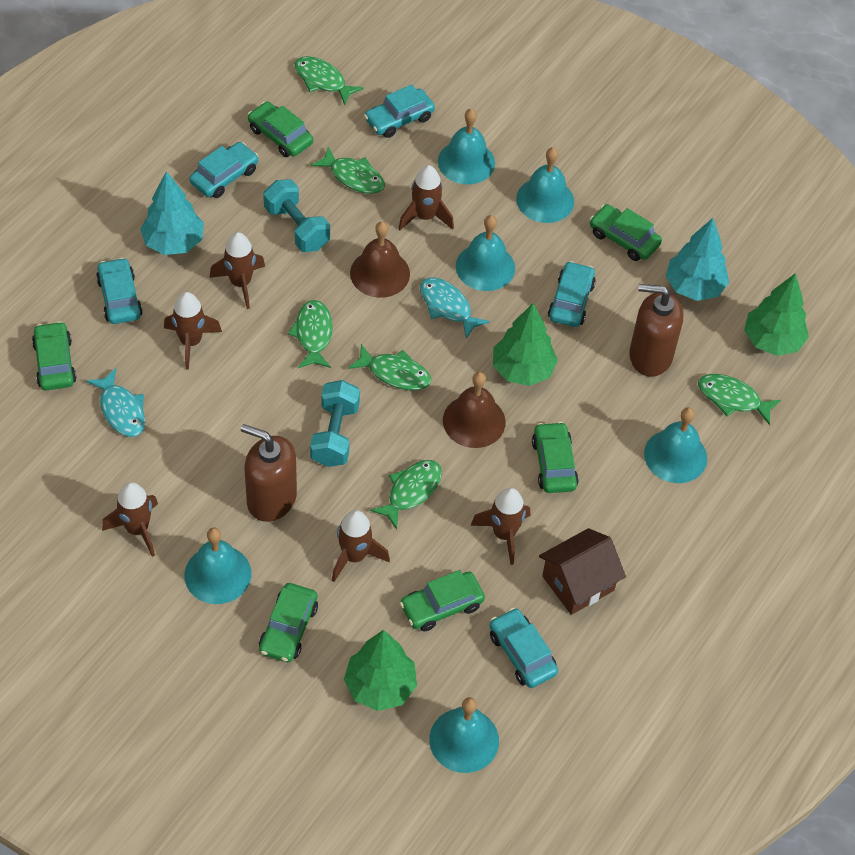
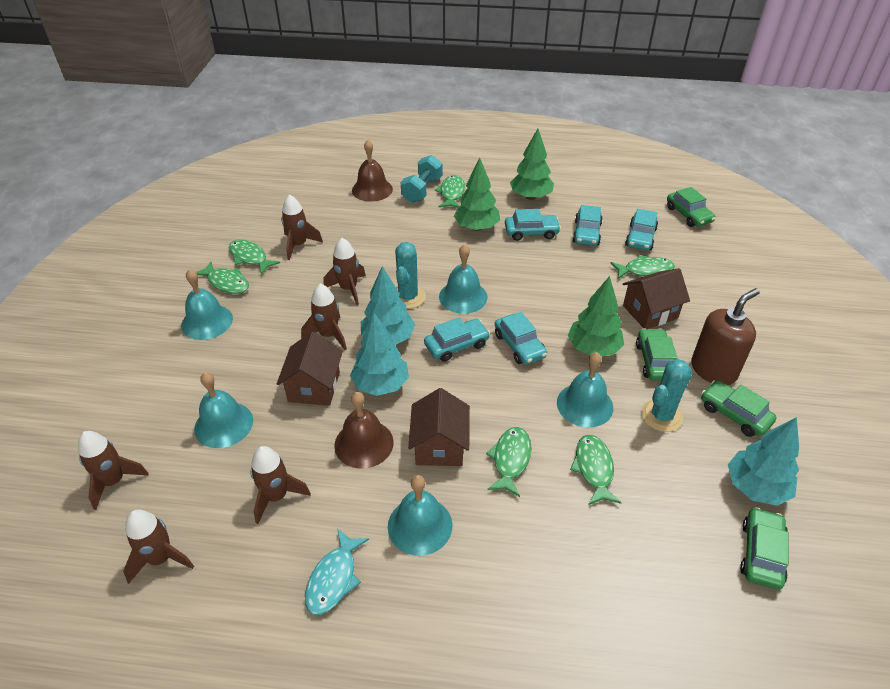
brown house: 1 -> 3
brown soap dispenser: 2 -> 1
green car: 6 -> 4
turquoise bell: 6 -> 5
turquoise cactus: 0 -> 2
turquoise dumbbell: 2 -> 1
turquoise fish: 2 -> 1
turquoise tree: 2 -> 3

